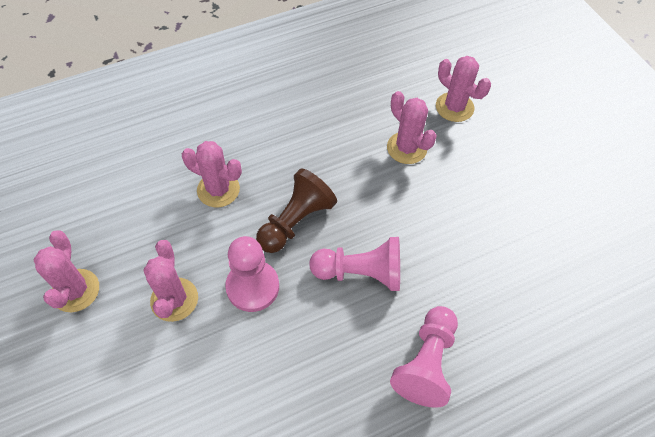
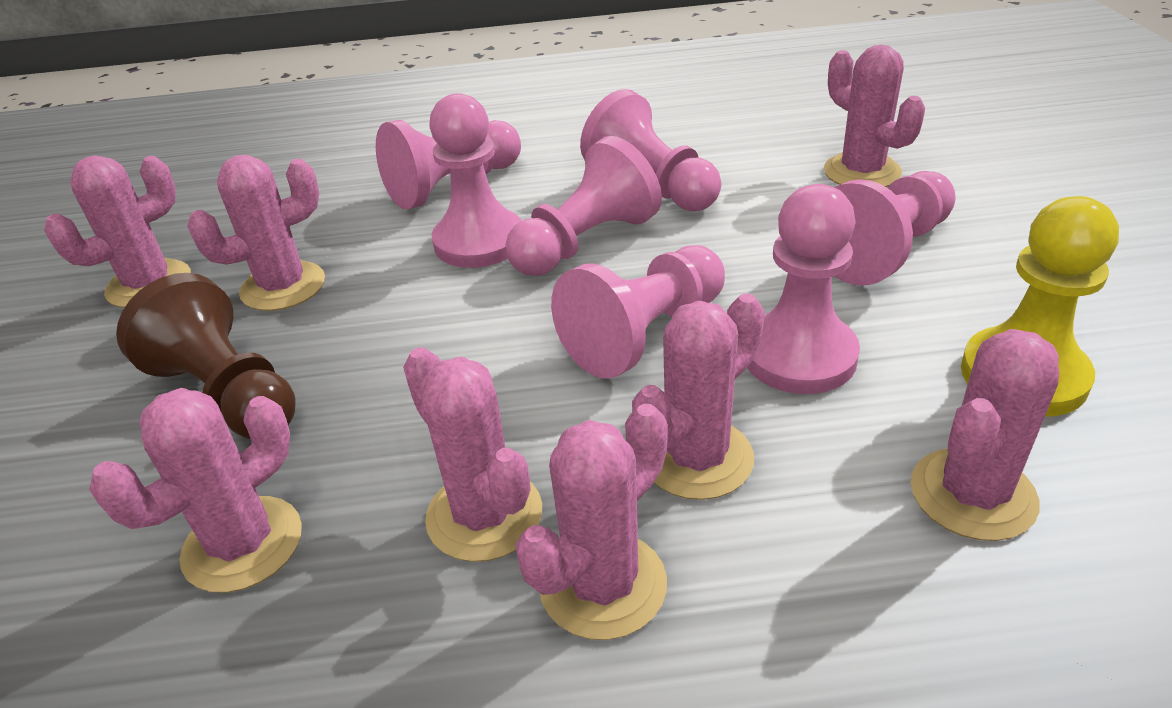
pink cactus: 5 -> 8
pink pawn: 3 -> 7
yellow pawn: 0 -> 1

